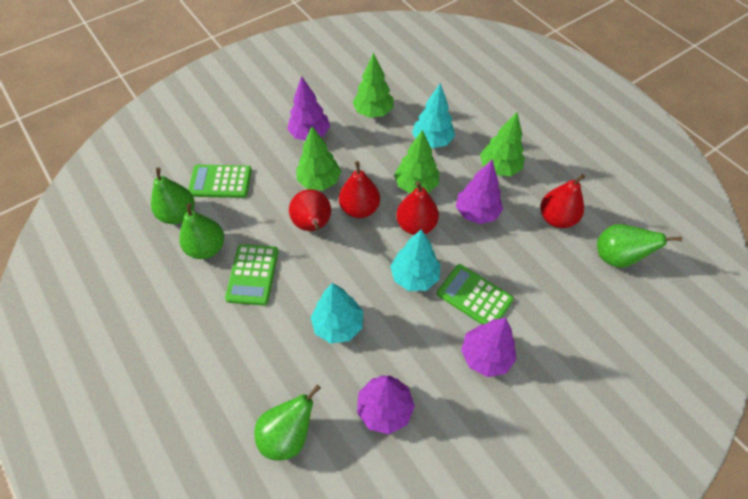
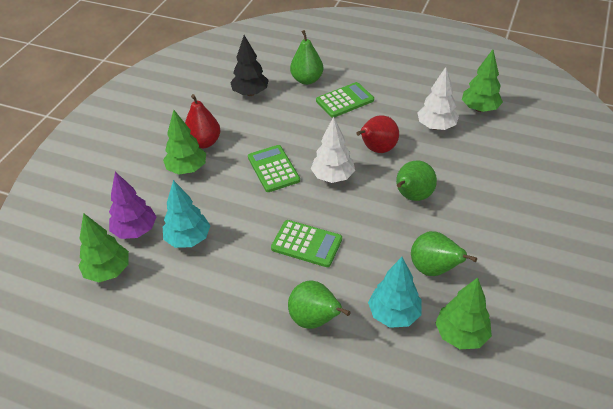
black tree: 0 -> 1
purple tree: 4 -> 1
red pear: 4 -> 2
turquoise tree: 3 -> 2
white tree: 0 -> 2

